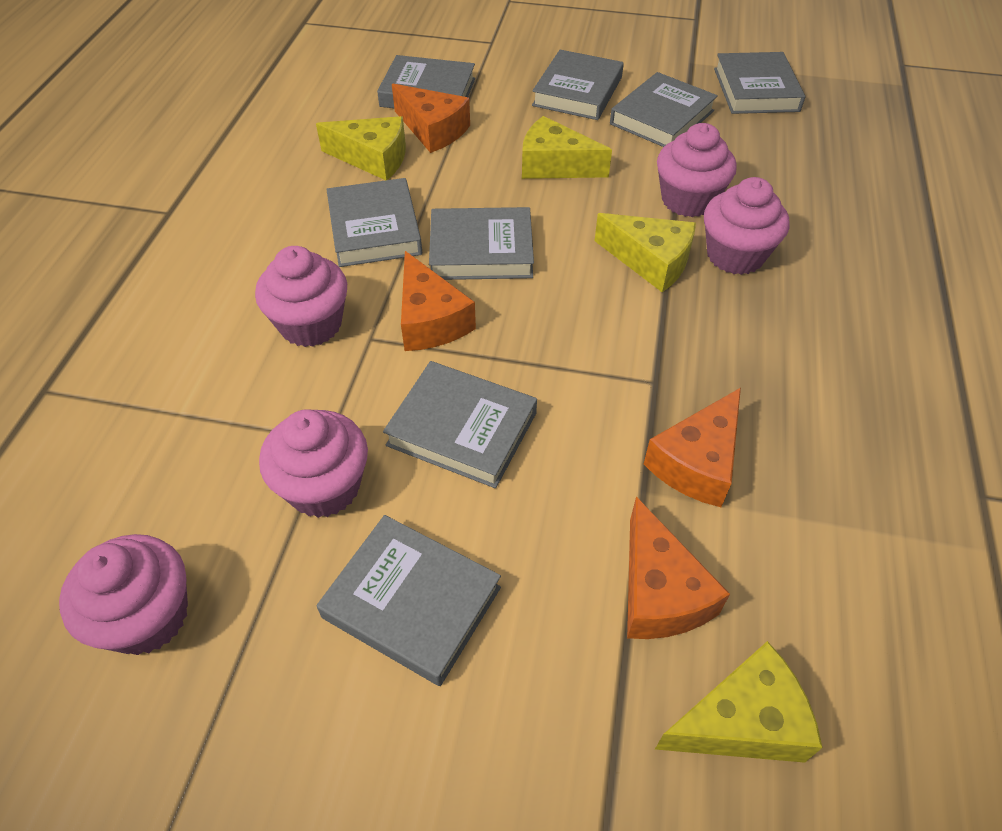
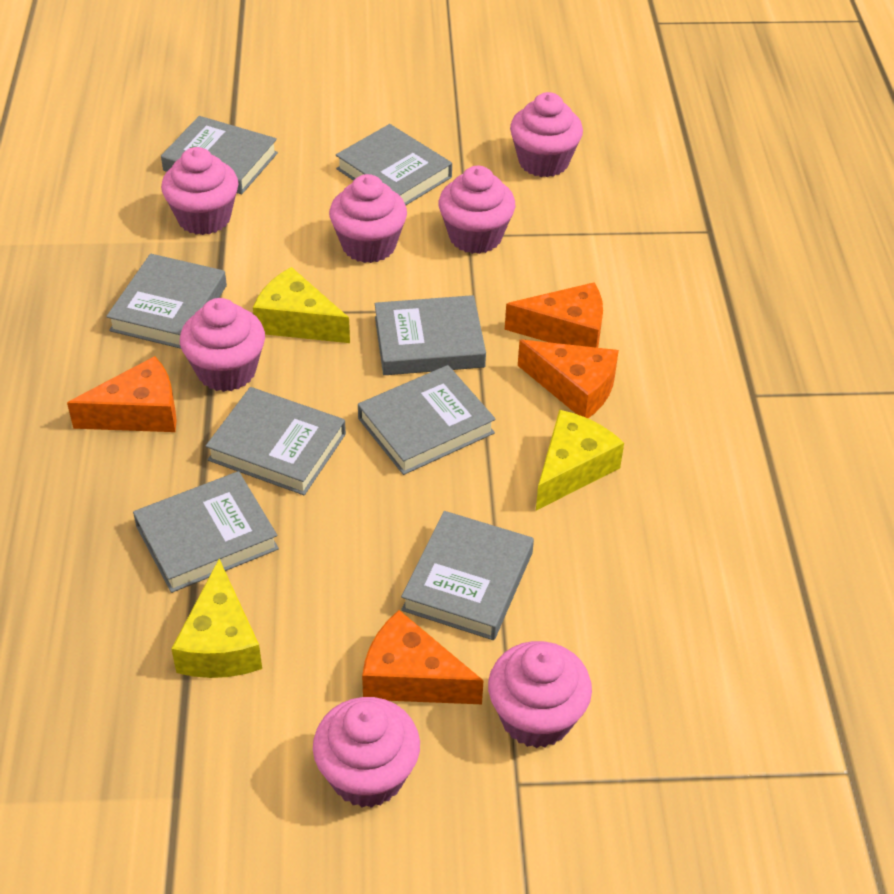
pink cupcake: 5 -> 7
yellow cheese: 4 -> 3

